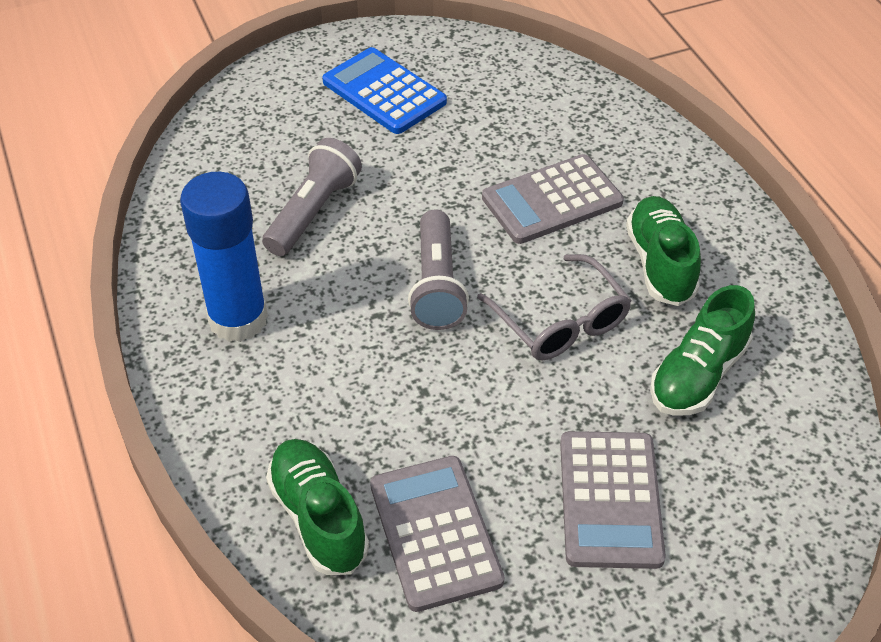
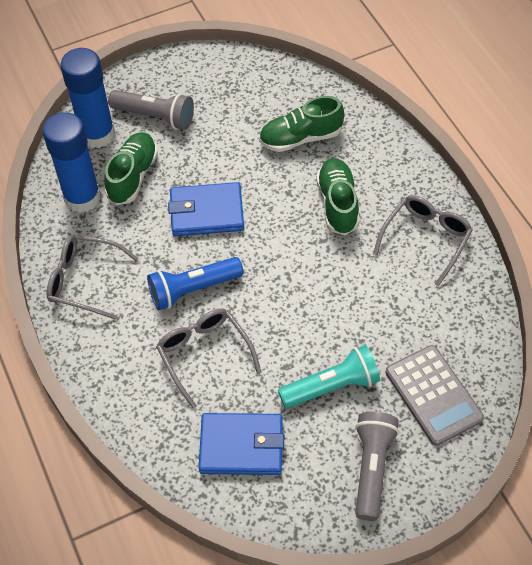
blue calculator: 1 -> 0
blue flashlight: 0 -> 1
blue glue stick: 1 -> 2
blue wallet: 0 -> 2
grey calculator: 3 -> 1
grey glasses: 1 -> 3
turquoise flashlight: 0 -> 1

